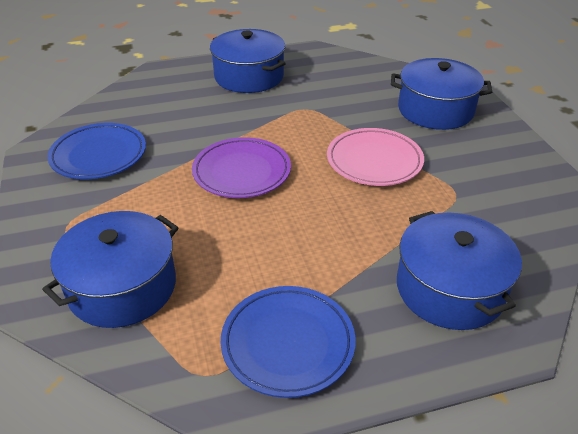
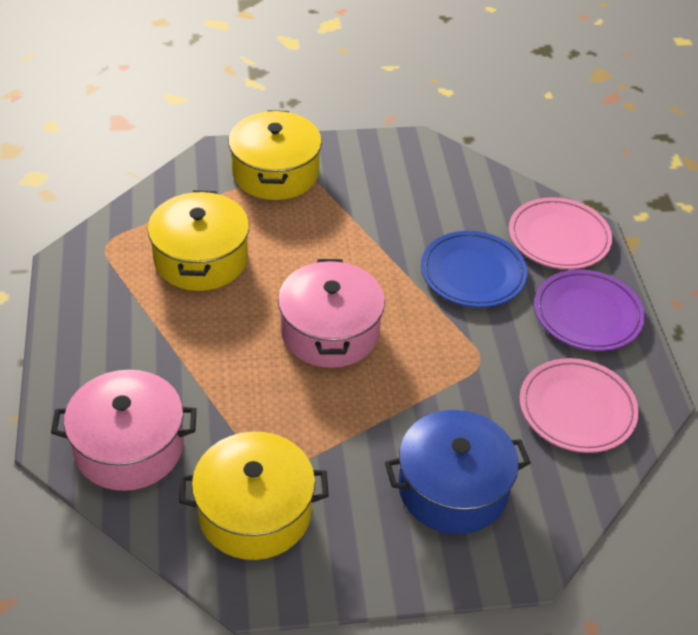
blue plate: 2 -> 1
blue pot: 4 -> 1
pink plate: 1 -> 2
pink pot: 0 -> 2
yellow pot: 0 -> 3

